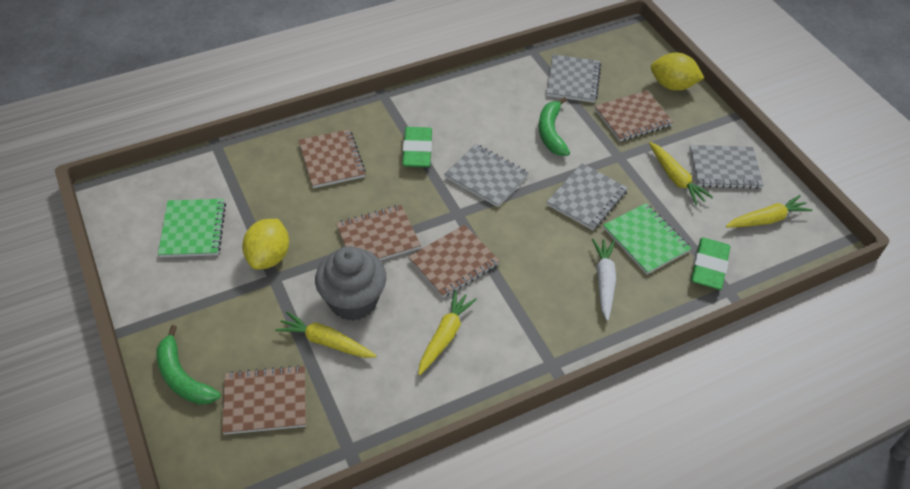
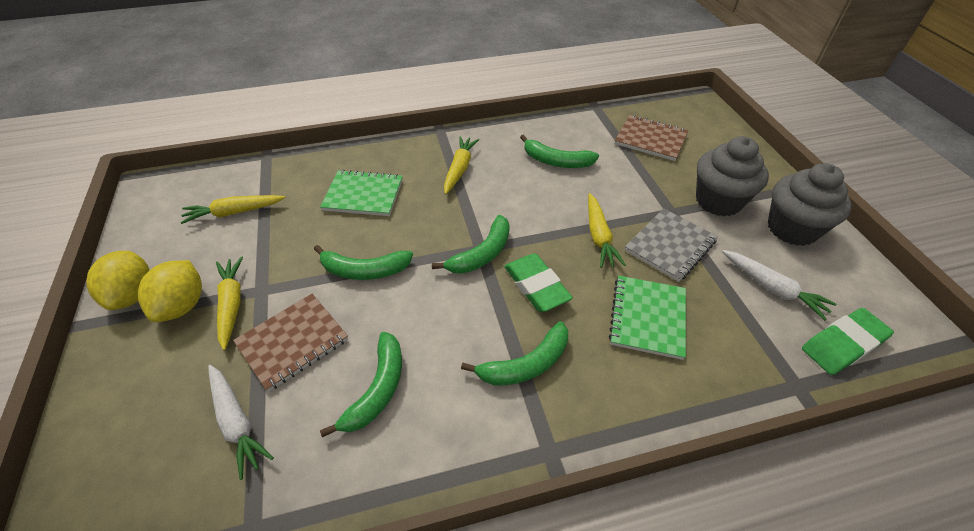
brown notebook: 5 -> 2
green banana: 2 -> 5
grey cupcake: 1 -> 2
grey notebook: 4 -> 1
white carrot: 1 -> 2

